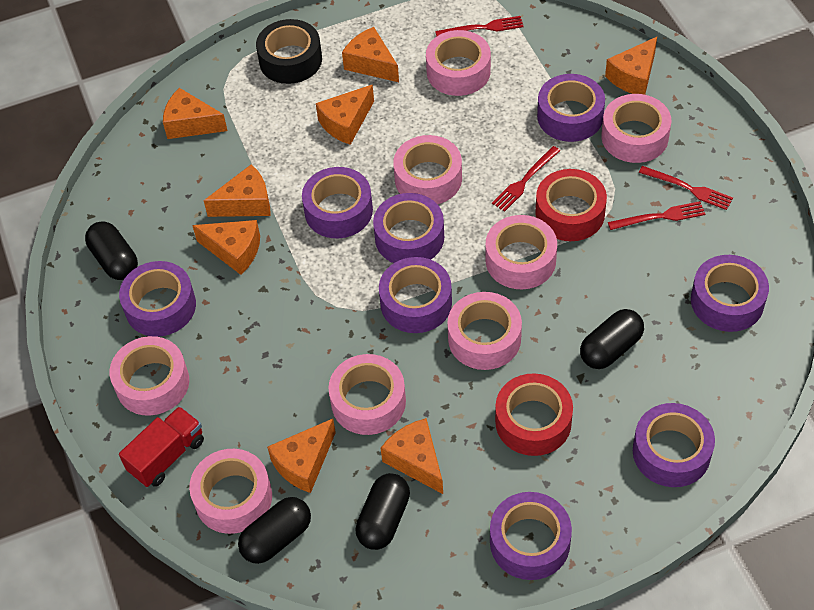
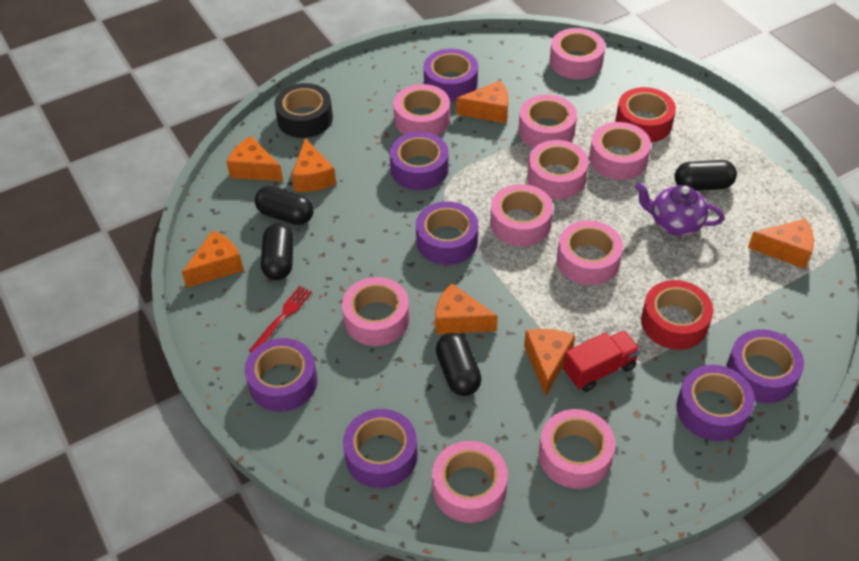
orange cheese: 8 -> 7
pink tape: 8 -> 10
purple tape: 8 -> 7
purple teapot: 0 -> 1
red fork: 4 -> 1

